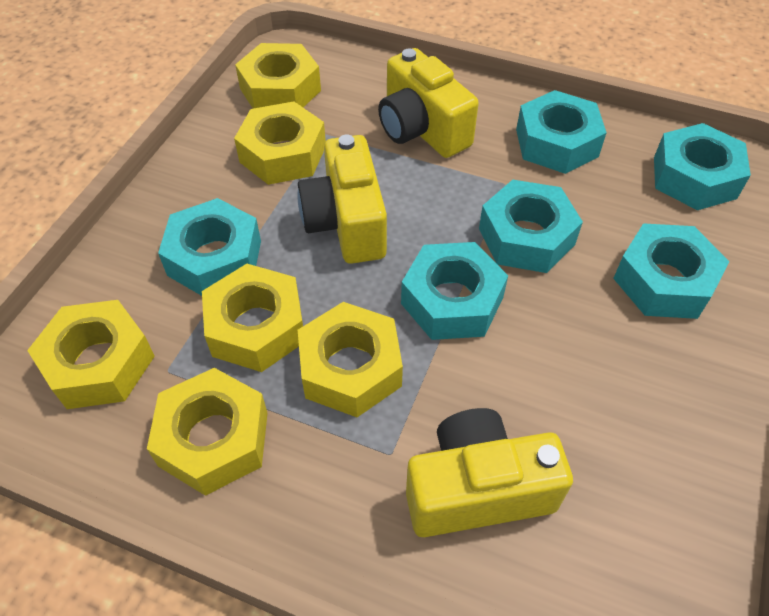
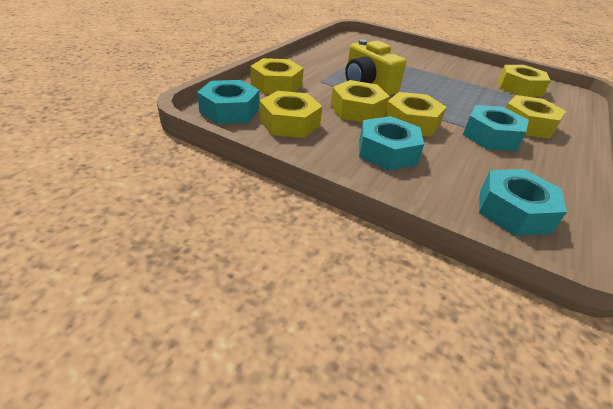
turquoise nut: 6 -> 4
yellow camera: 3 -> 1

